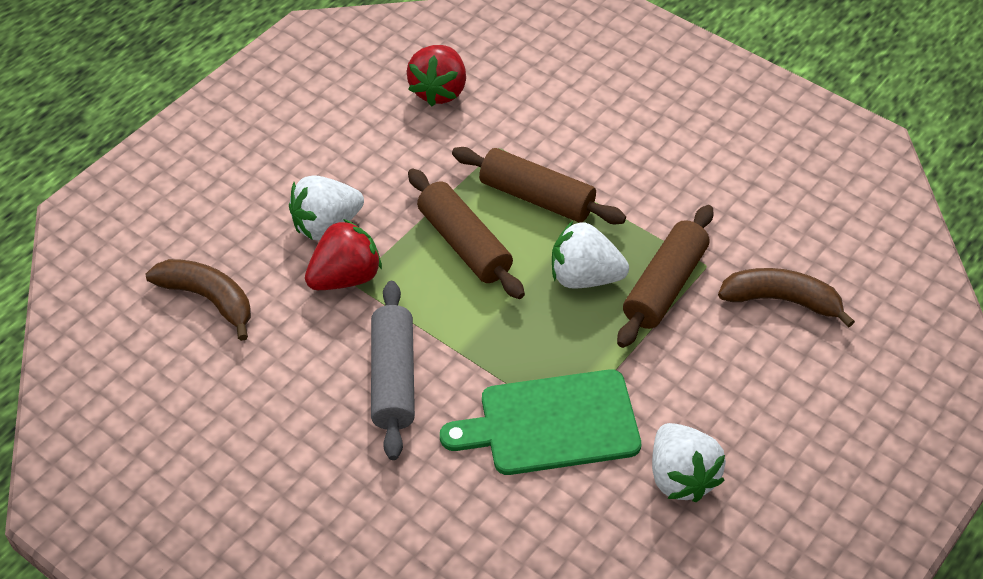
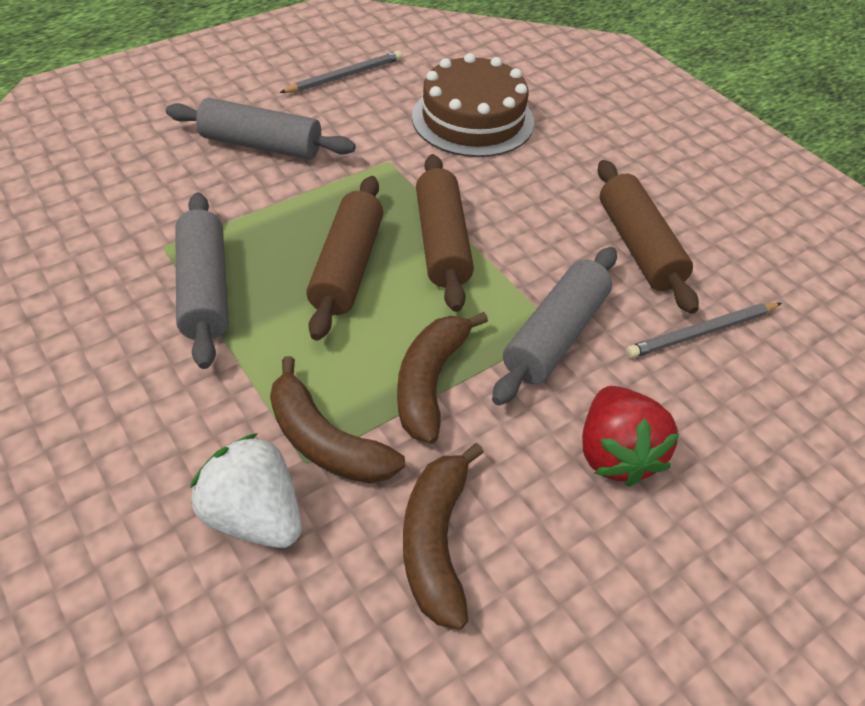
brown banana: 2 -> 3
brown cake: 0 -> 1
green cutting board: 1 -> 0
grey pencil: 0 -> 2
grey rolling pin: 1 -> 3
red strawberry: 2 -> 1
white strawberry: 3 -> 1

